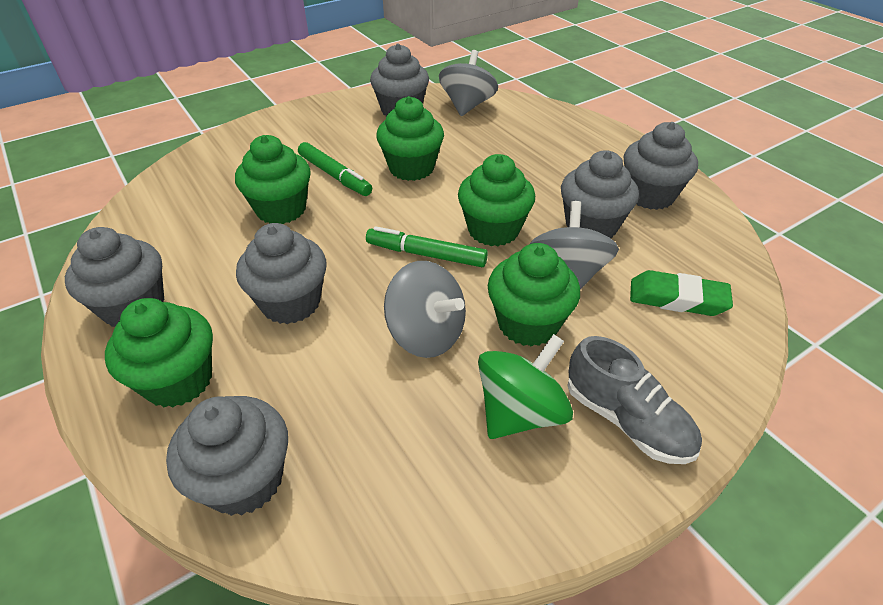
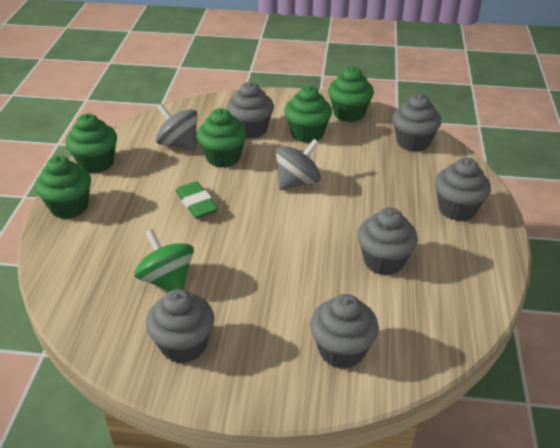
green marker: 2 -> 0
grey shoe: 1 -> 0
grey spinning top: 3 -> 2

